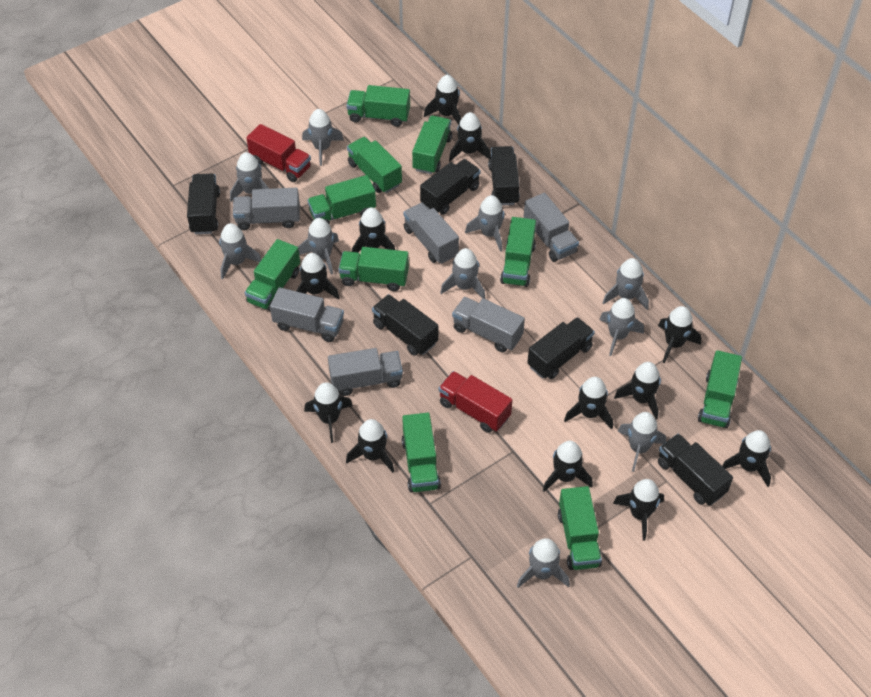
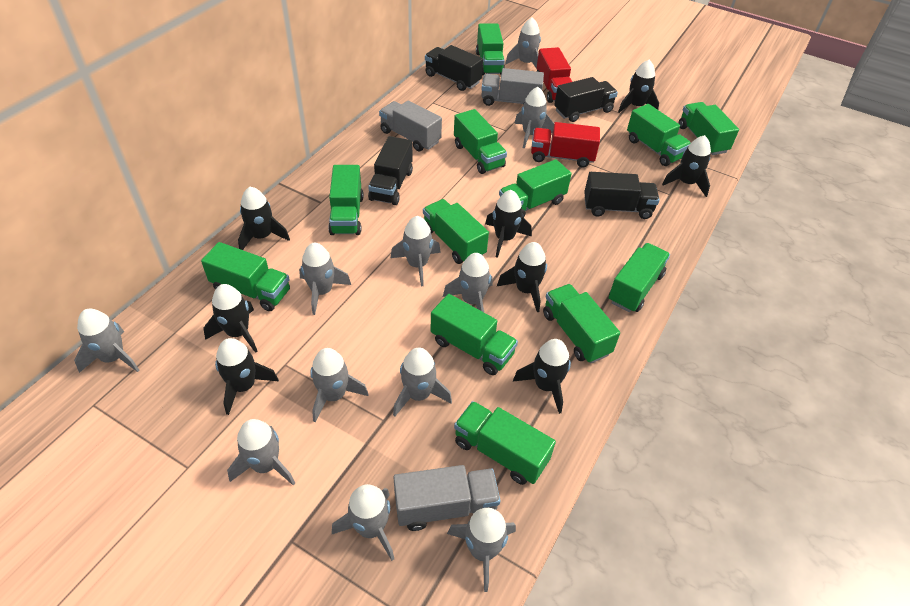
black rocket: 12 -> 8
black truck: 6 -> 4
green truck: 10 -> 12
grey rocket: 10 -> 11
grey truck: 6 -> 3

